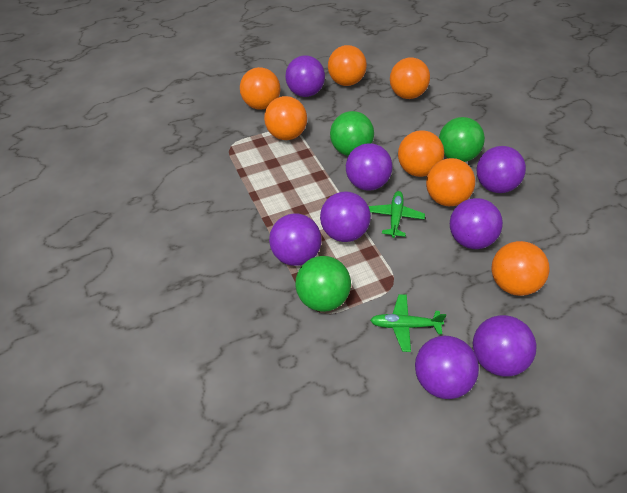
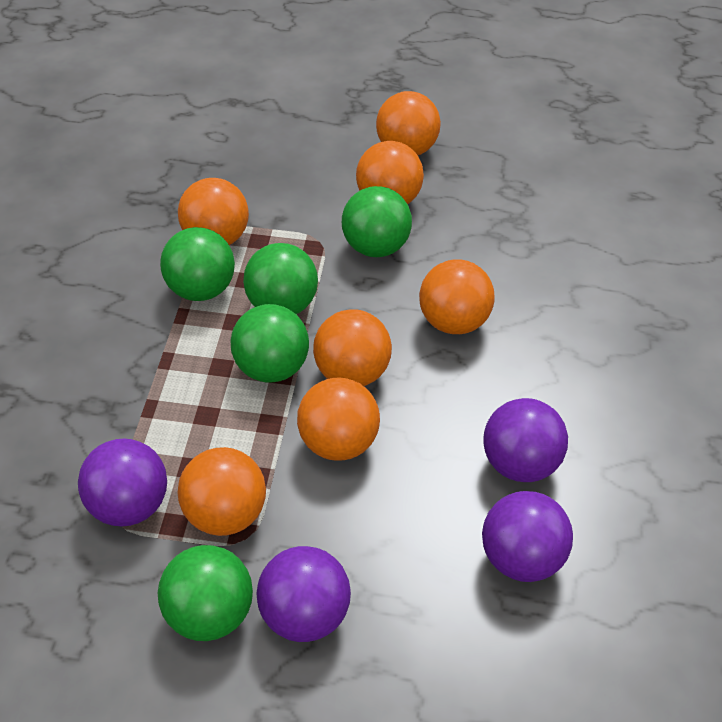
green ball: 3 -> 5
green plane: 2 -> 0
purple ball: 8 -> 4

